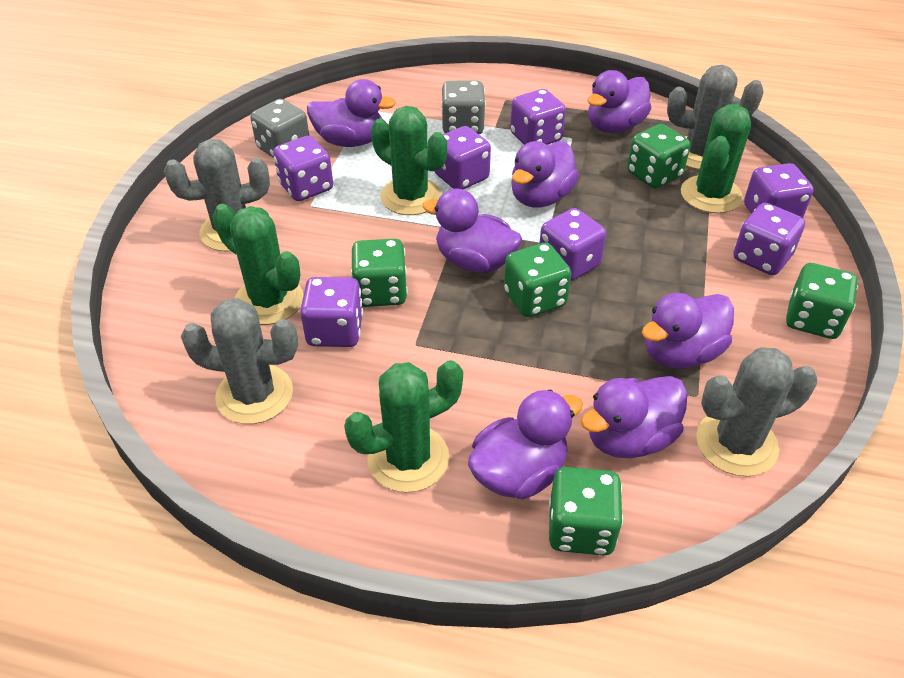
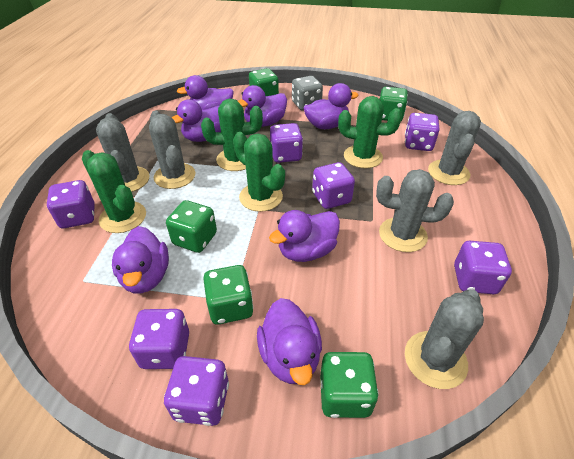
grey cactus: 4 -> 5
grey dice: 2 -> 1

